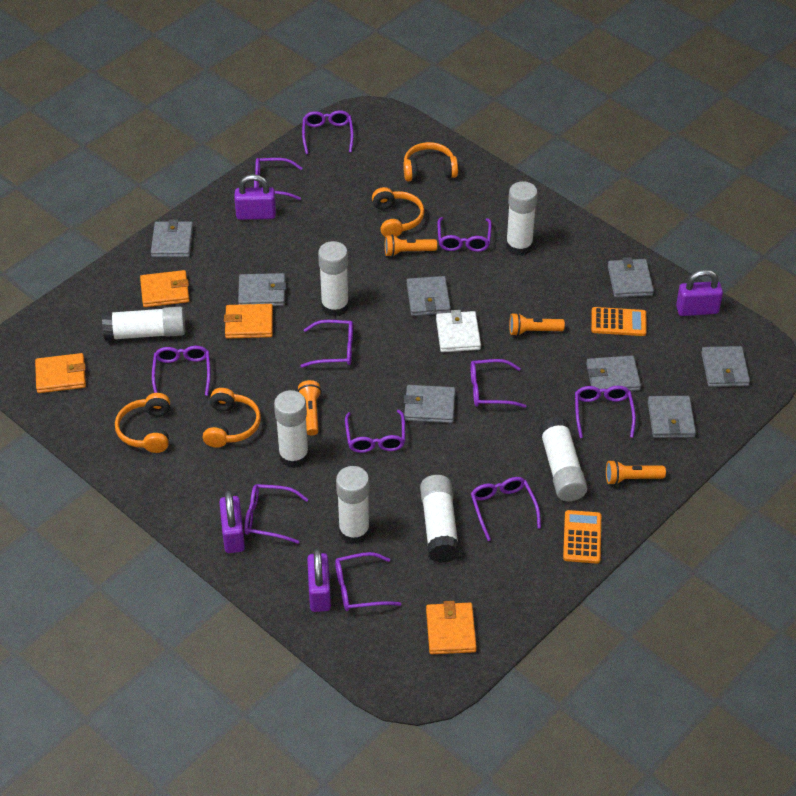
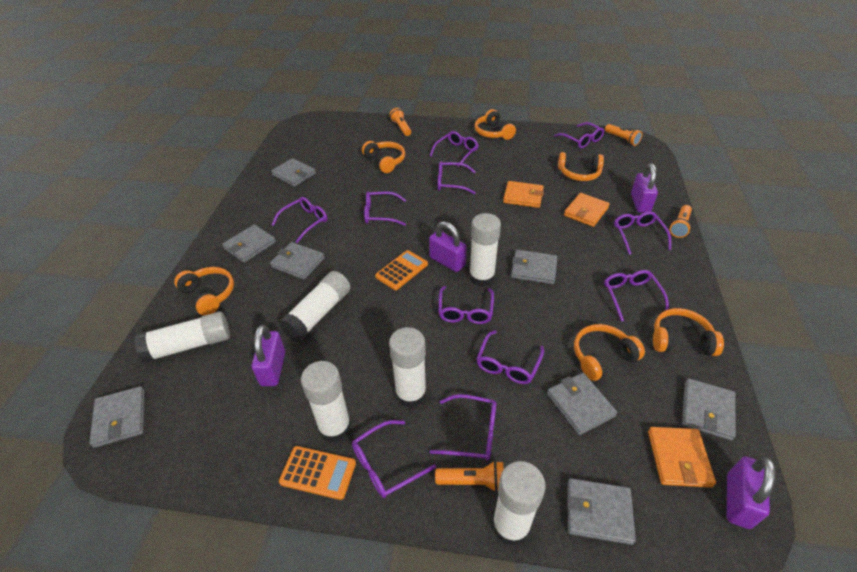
orange headphones: 4 -> 6
orange wallet: 4 -> 3
white glue stick: 7 -> 6
white wallet: 1 -> 0

